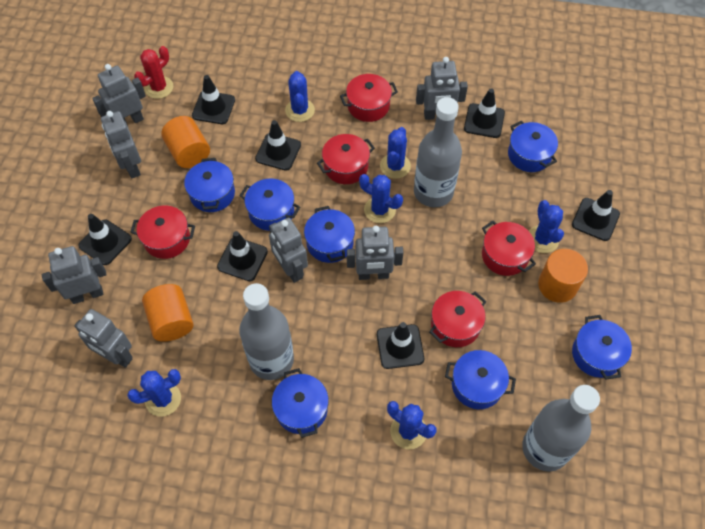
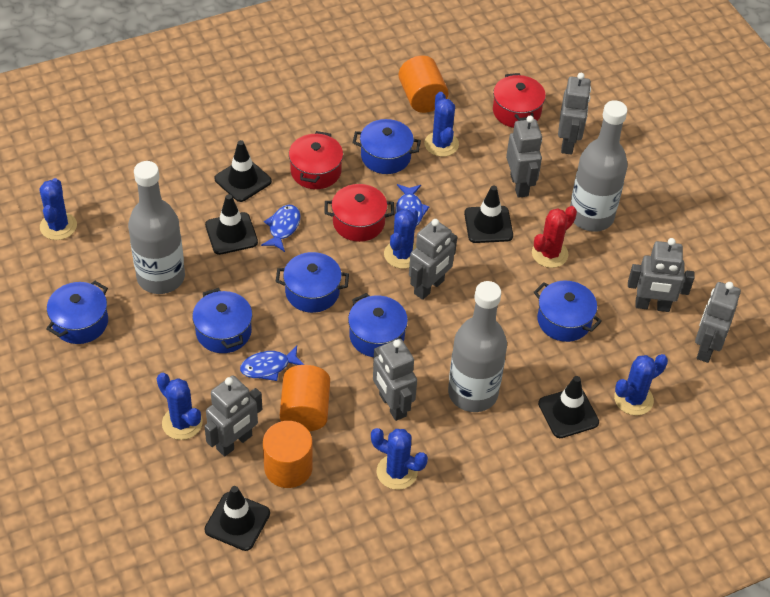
black traffic cone: 7 -> 5
blue fish: 0 -> 3
blue pot: 7 -> 6
red pot: 5 -> 3

